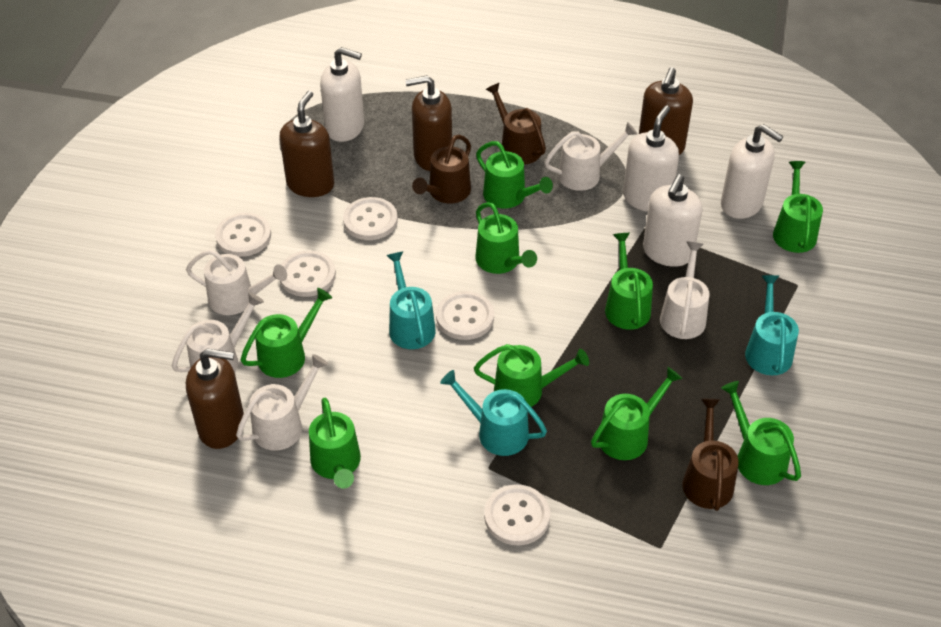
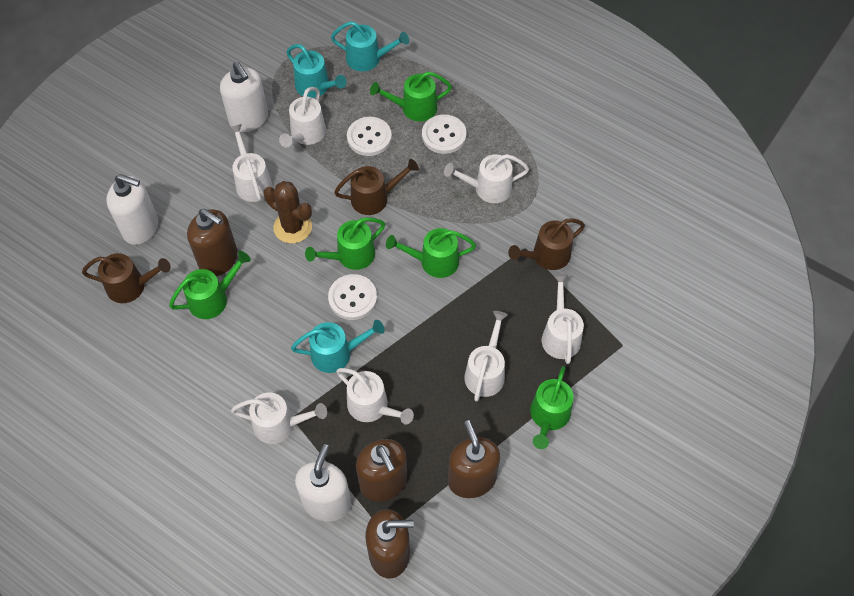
brown cactus: 0 -> 1
green watering can: 9 -> 5
white button: 5 -> 3
white soap dispenser: 4 -> 3
white watering can: 5 -> 7

